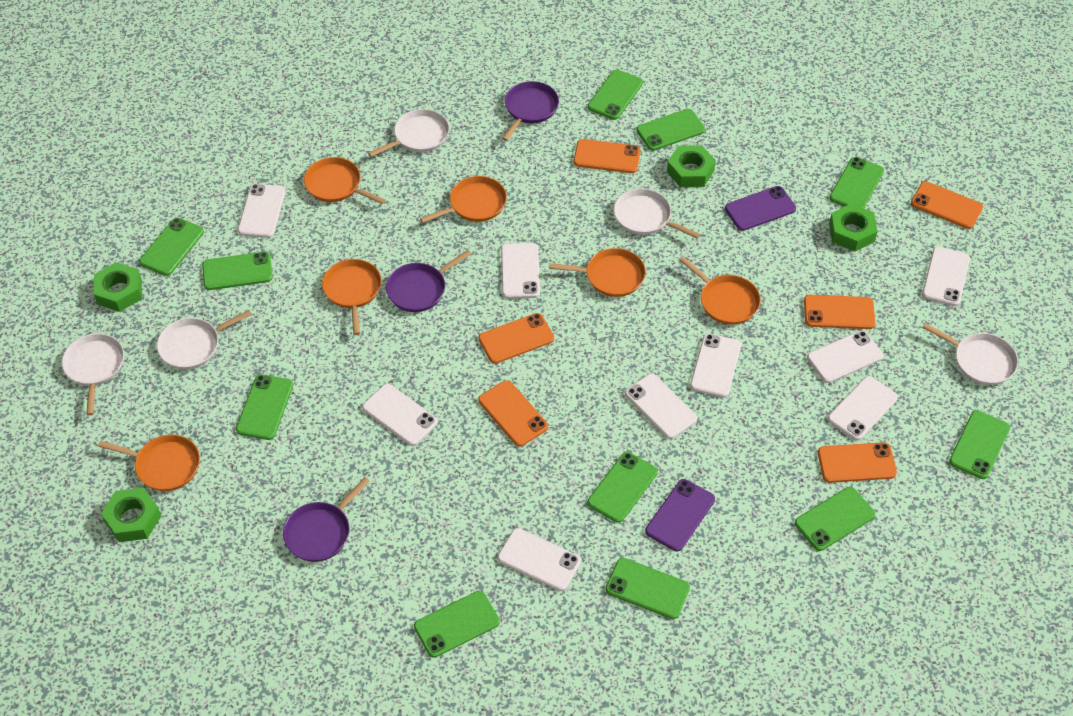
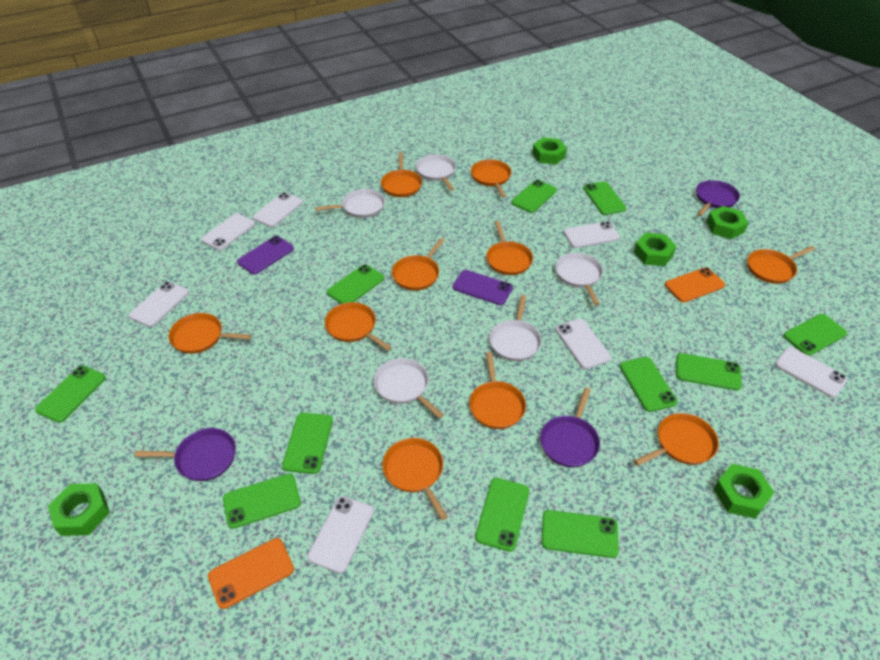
green nut: 4 -> 5
orange pan: 6 -> 10
orange phone: 6 -> 2
white phone: 9 -> 7

